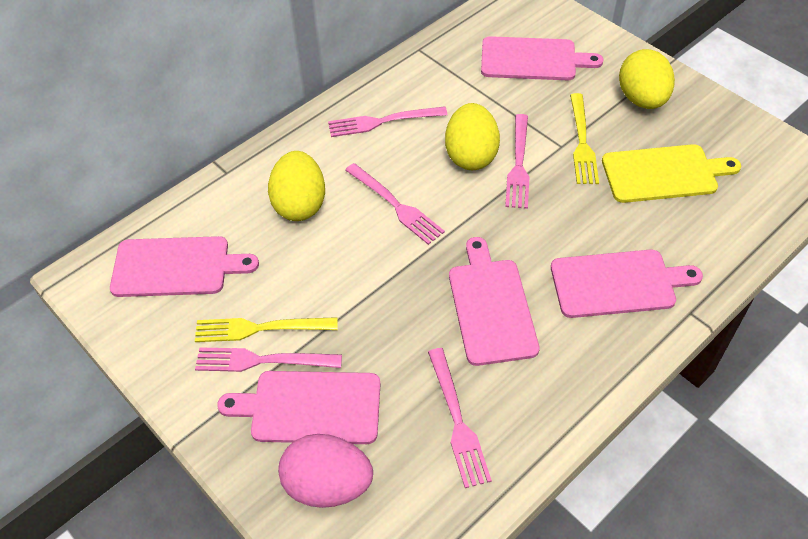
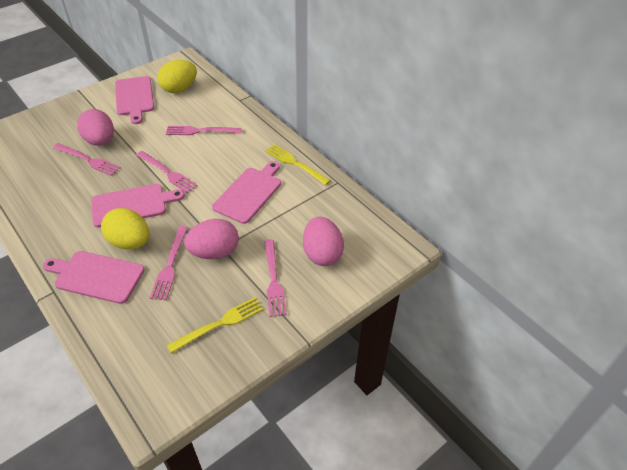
pink cutting board: 5 -> 4
pink egg: 1 -> 3
yellow cutting board: 1 -> 0
yellow egg: 3 -> 2

